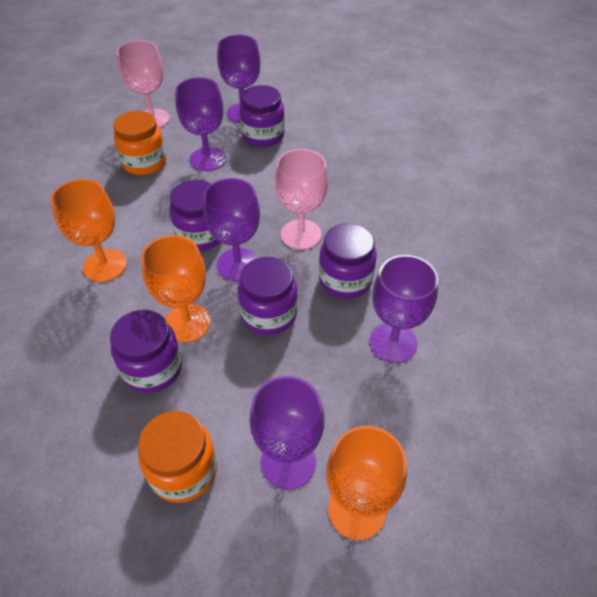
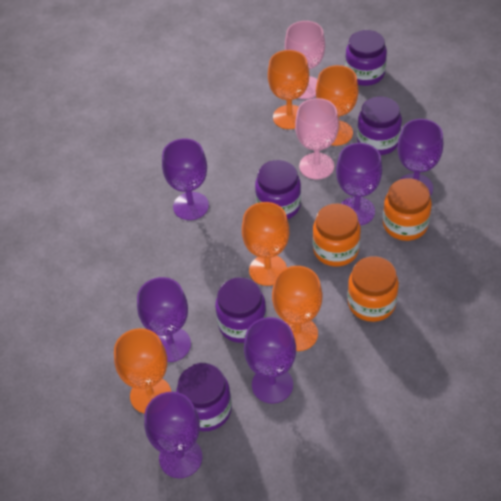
orange goblet: 3 -> 5
orange jar: 2 -> 3
purple goblet: 5 -> 6

